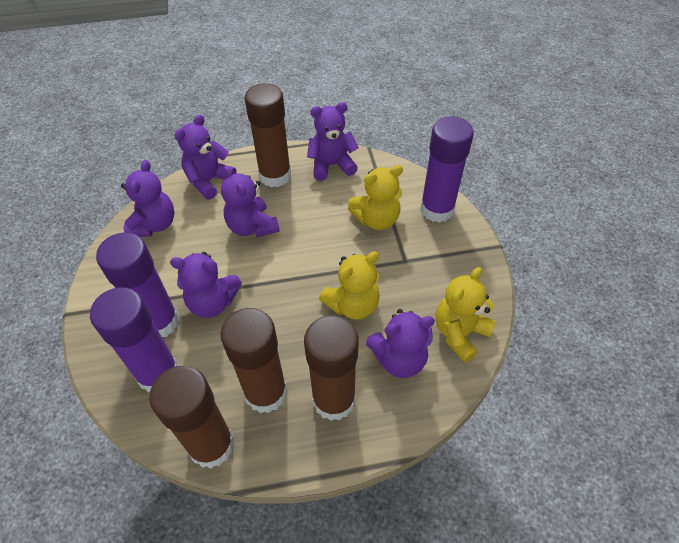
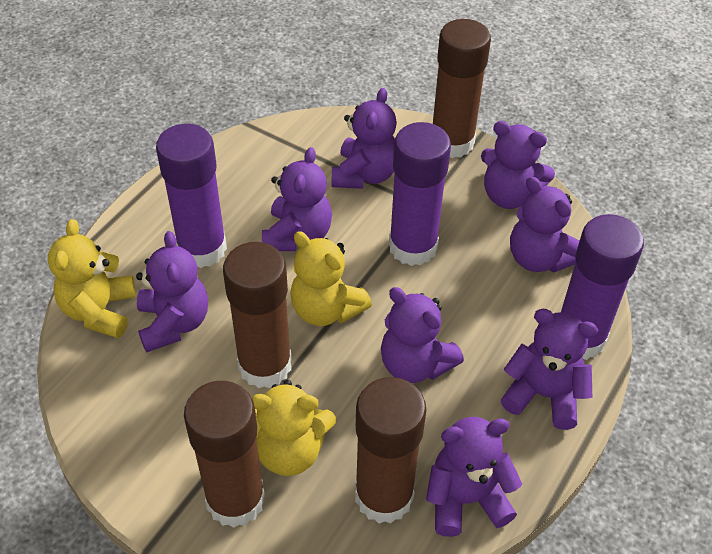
purple teddy bear: 6 -> 8

